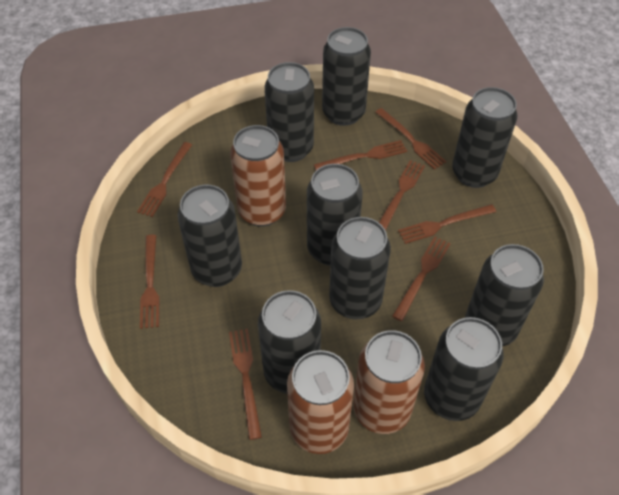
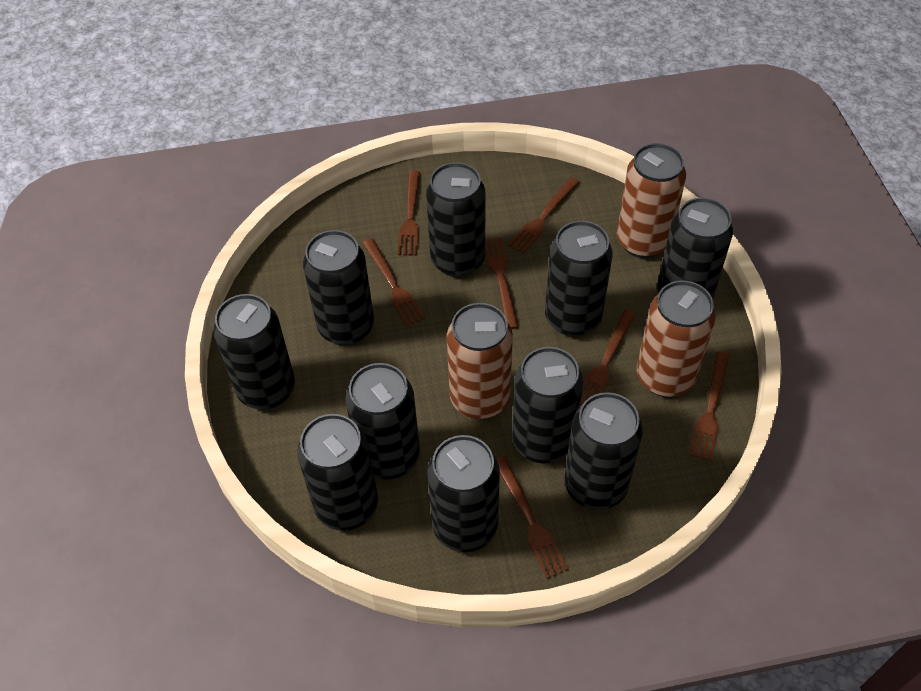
black can: 9 -> 10
brown fork: 8 -> 7

